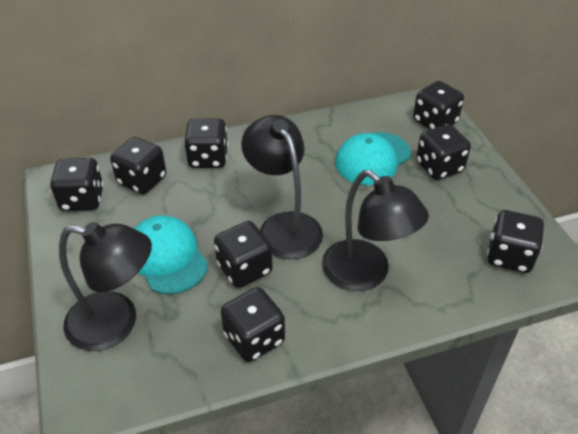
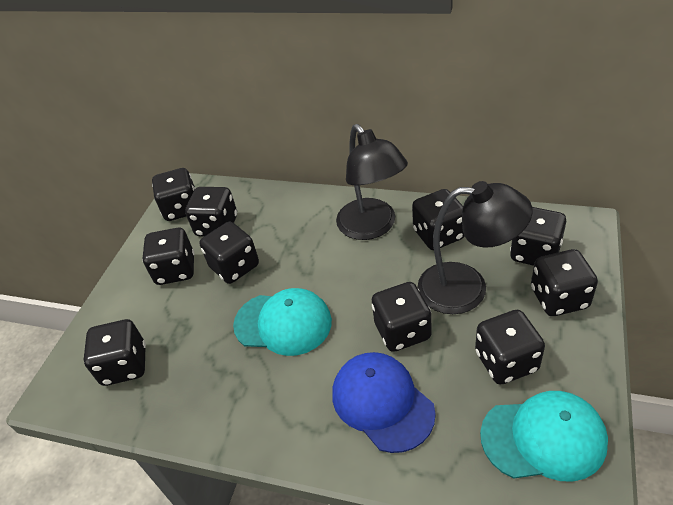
black dice: 8 -> 10
black lamp: 3 -> 2
blue cap: 0 -> 1

